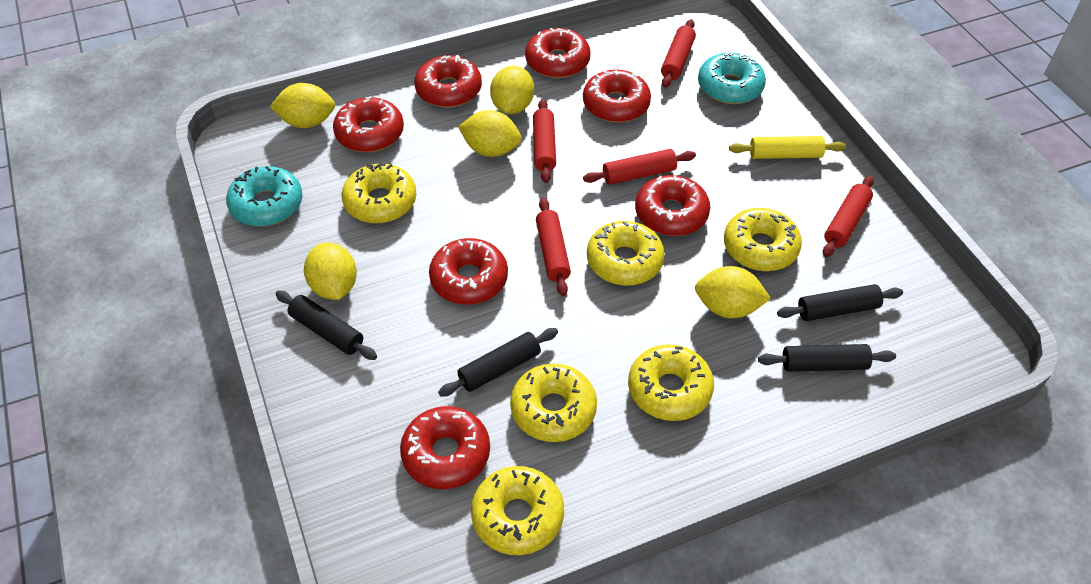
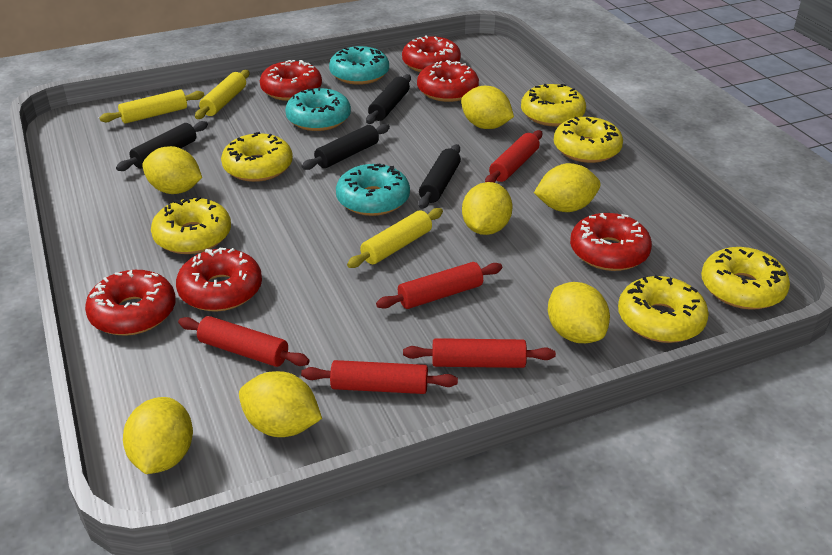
red donut: 7 -> 6
turquoise donut: 2 -> 3
yellow lemon: 5 -> 7
yellow rolling pin: 1 -> 3

